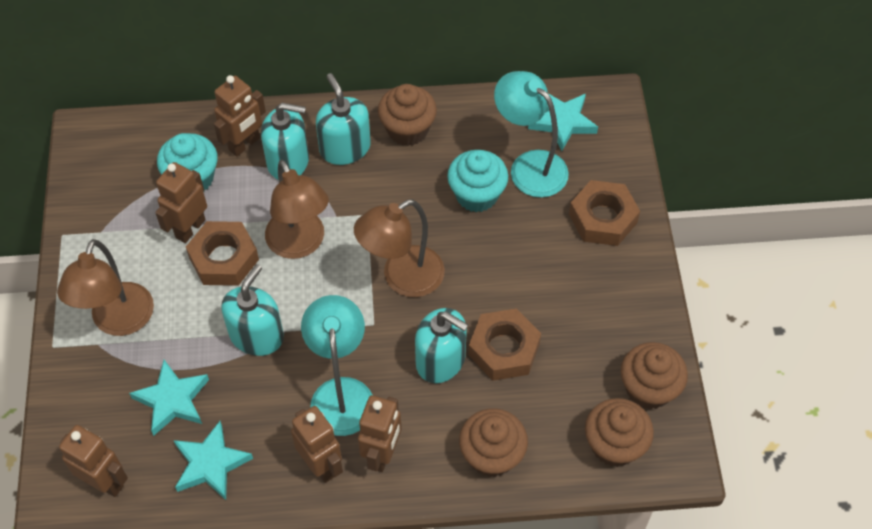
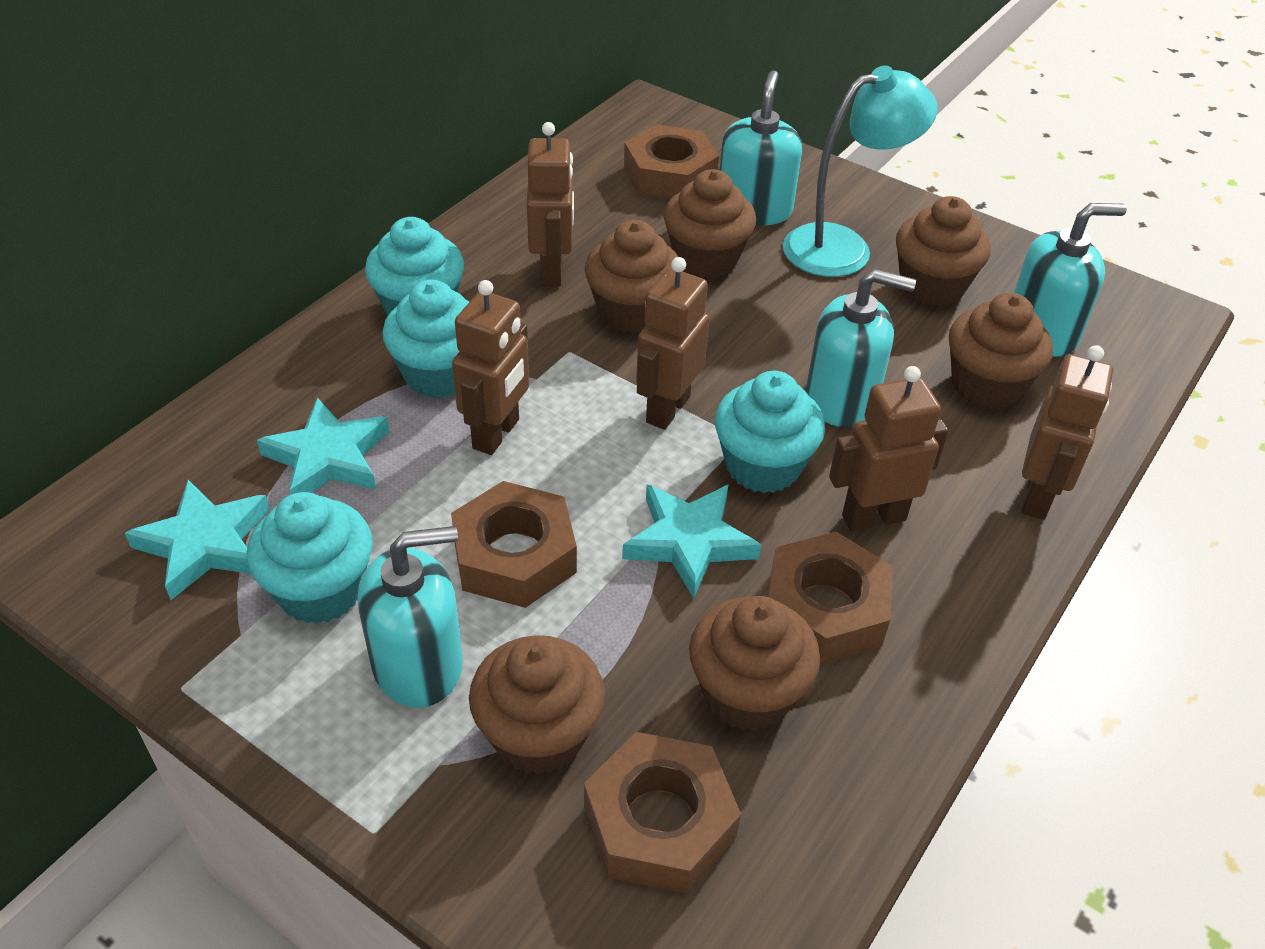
brown cupcake: 4 -> 6
brown lamp: 3 -> 0
brown nut: 3 -> 4
turquoise cupcake: 2 -> 4
turquoise lamp: 2 -> 1

